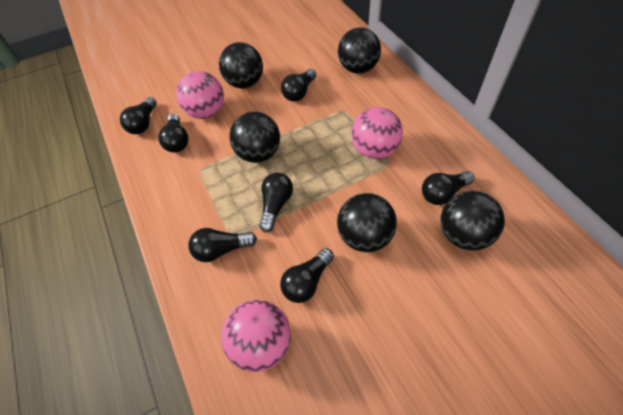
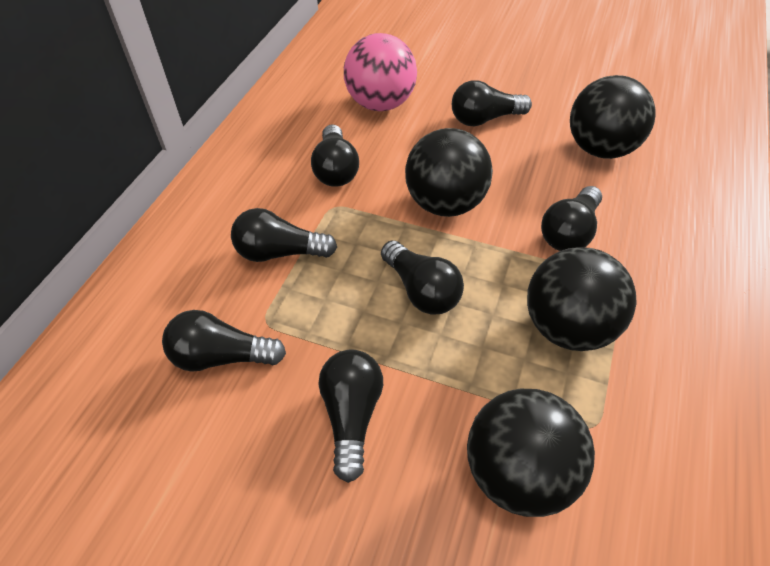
black ball: 5 -> 4
pink ball: 3 -> 1

